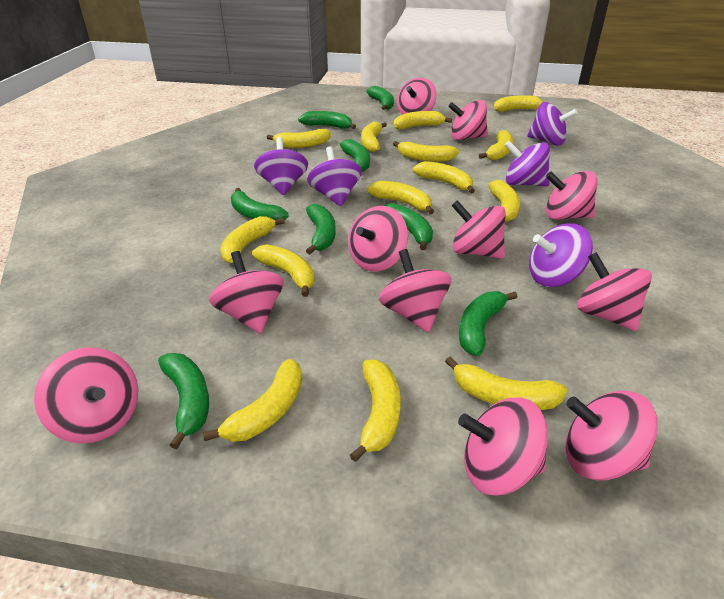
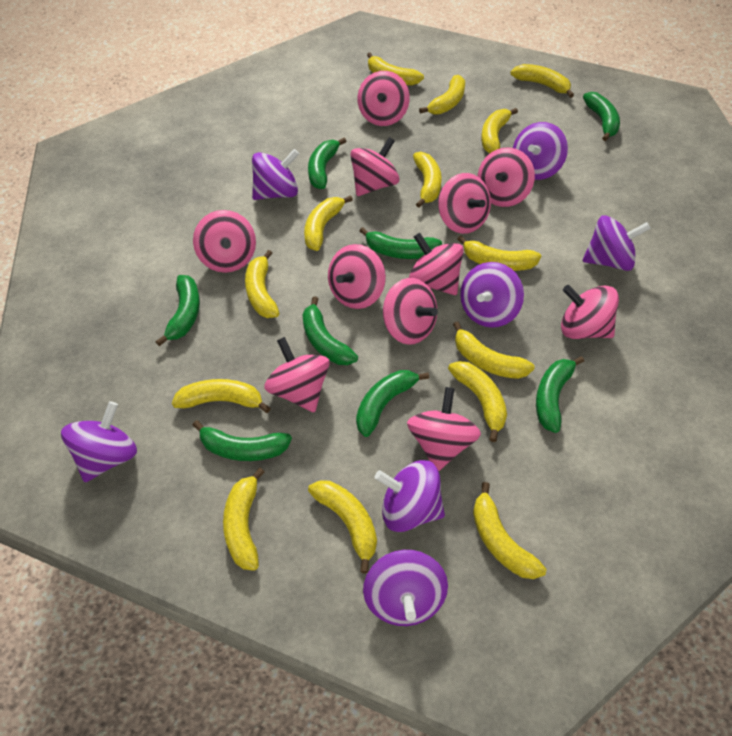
purple spinning top: 5 -> 7

